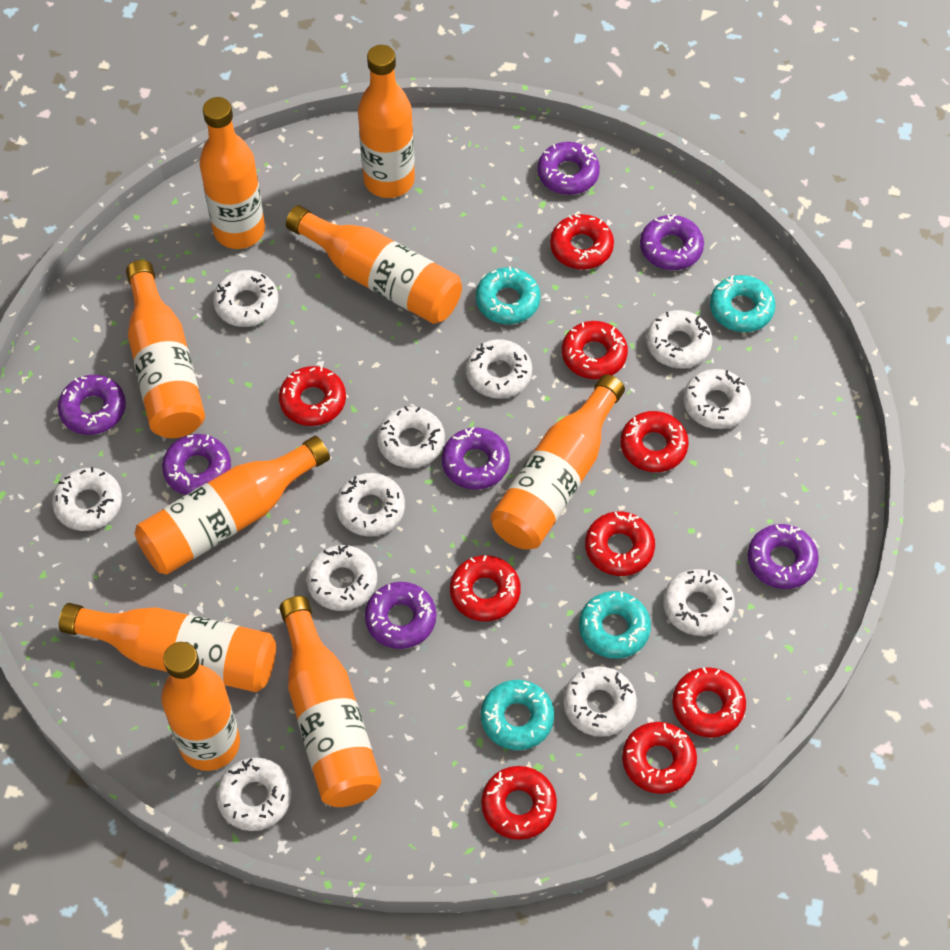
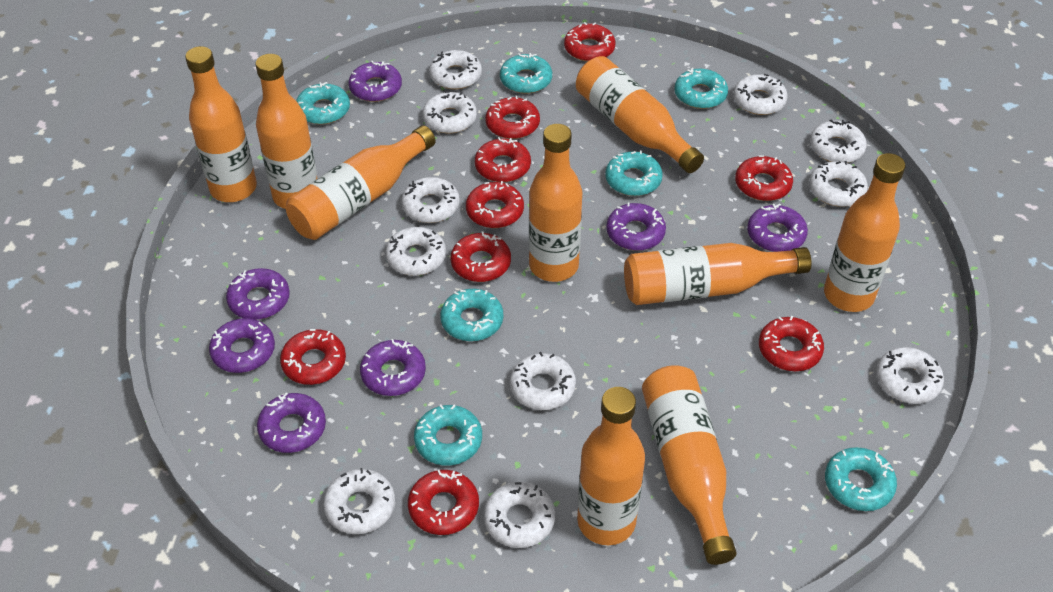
turquoise donut: 4 -> 7

